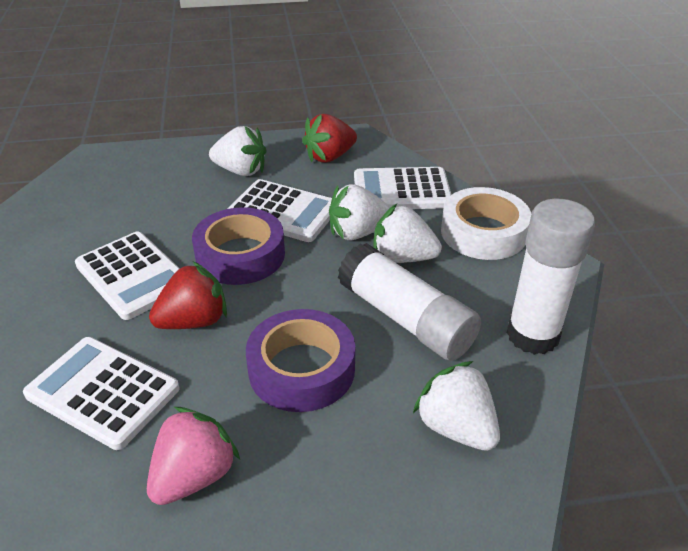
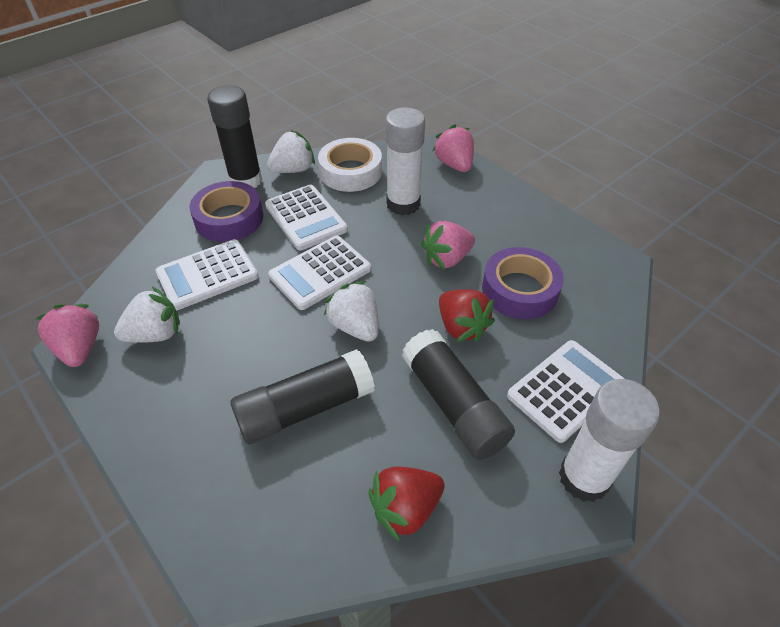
black glue stick: 0 -> 3
pink strawberry: 1 -> 3
white strawberry: 4 -> 3

